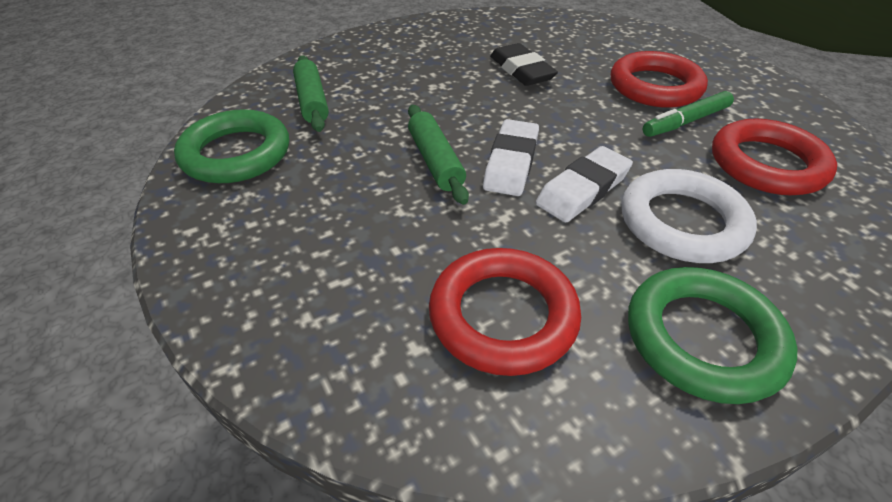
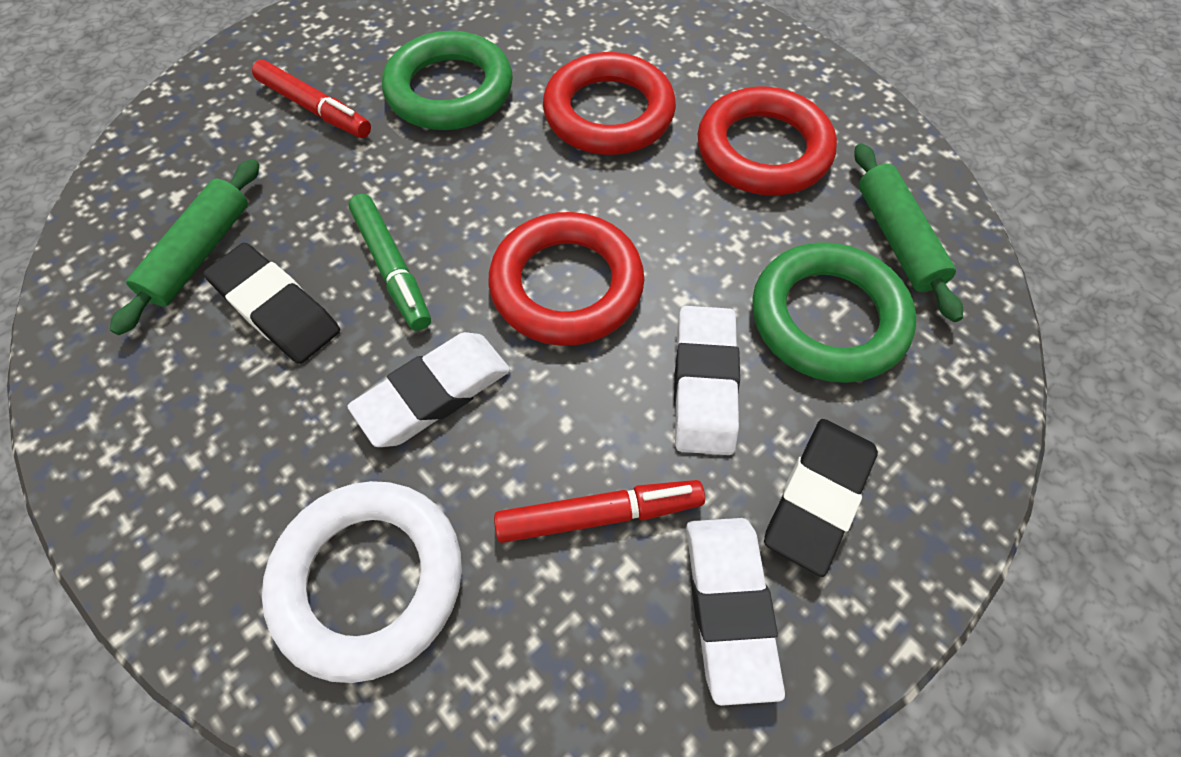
black eraser: 1 -> 2
red marker: 0 -> 2
white eraser: 2 -> 3

